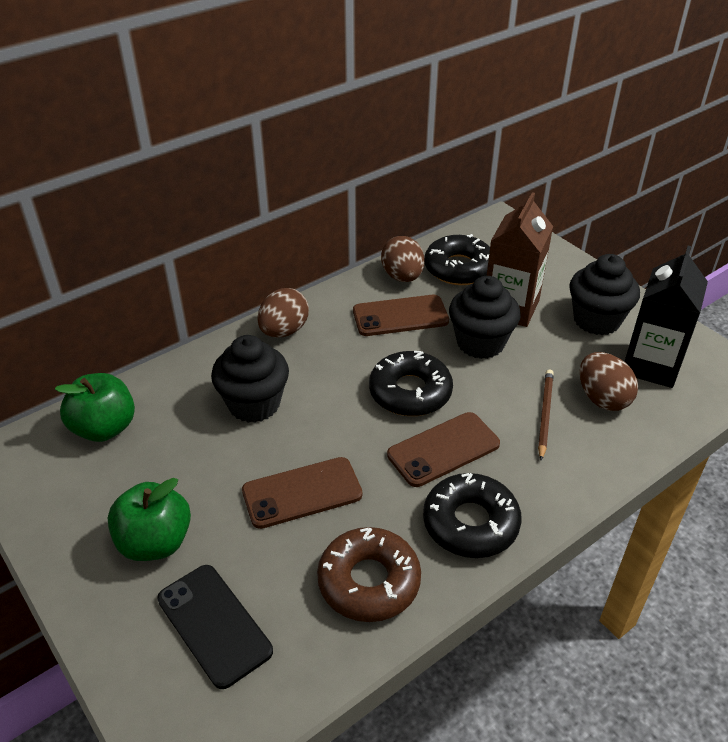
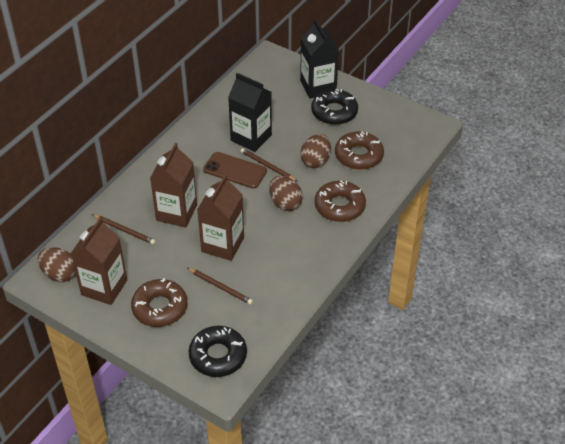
black carton: 1 -> 2
black cupcake: 3 -> 0
black donut: 3 -> 2
black phone: 1 -> 0
brown carton: 1 -> 3
brown donut: 1 -> 3
brown pencil: 1 -> 3
brown phone: 3 -> 1
green apple: 2 -> 0

